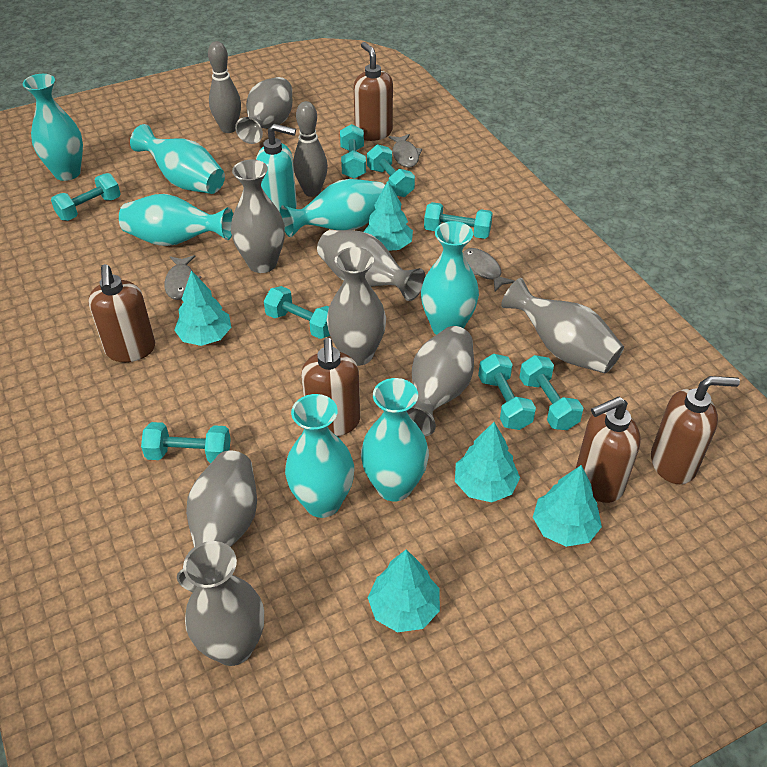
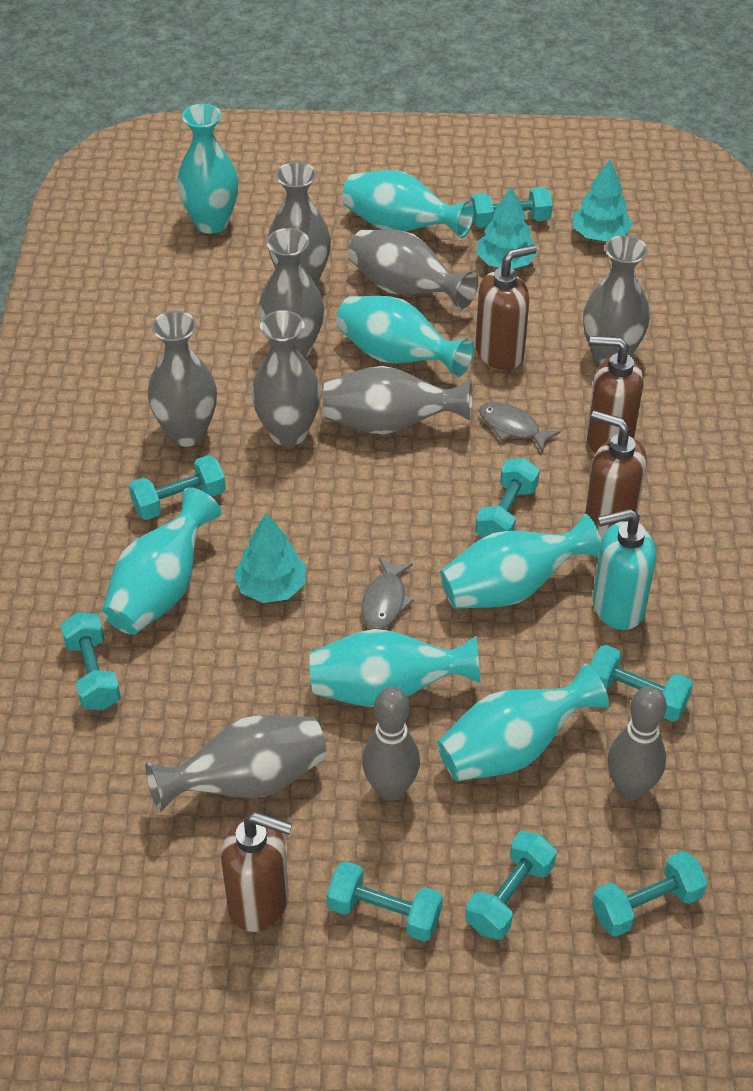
brown soap dispenser: 5 -> 4
grey fish: 3 -> 2
turquoise tree: 5 -> 3

